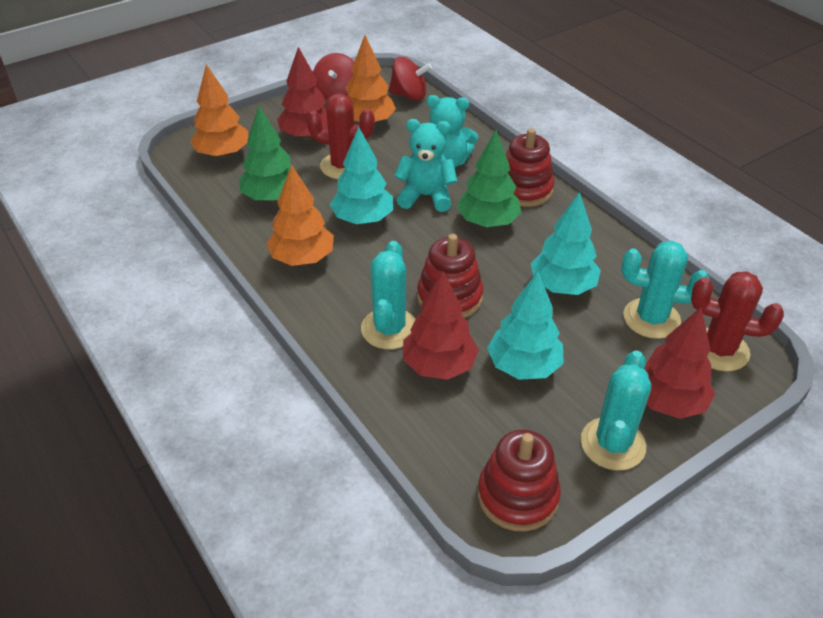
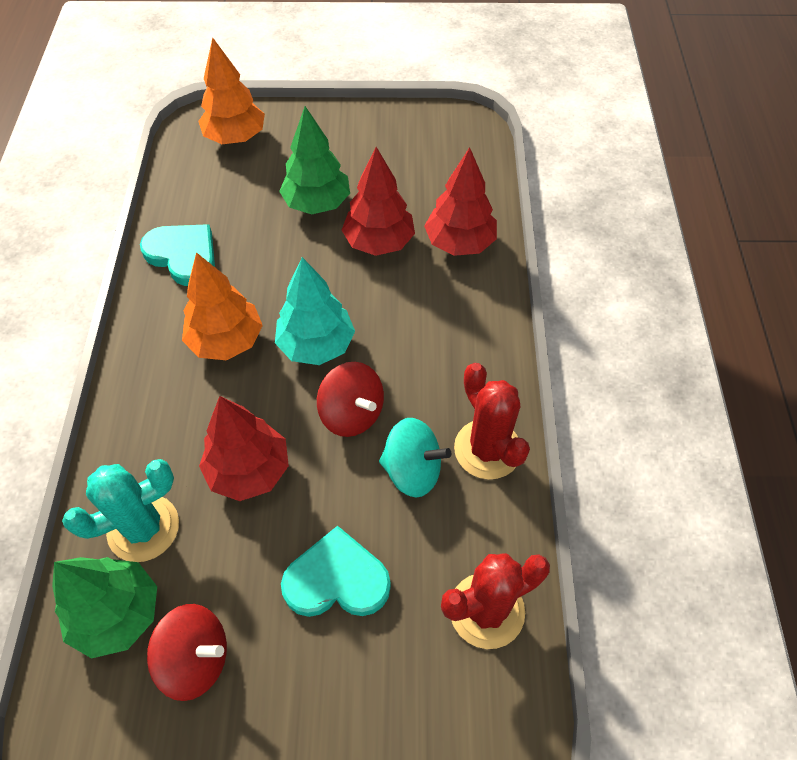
orange tree: 3 -> 2
red stacking toy: 3 -> 0
turquoise cactus: 3 -> 1
turquoise heart: 0 -> 2
turquoise spinning top: 0 -> 1
turquoise teddy bear: 2 -> 0
turquoise tree: 3 -> 1

